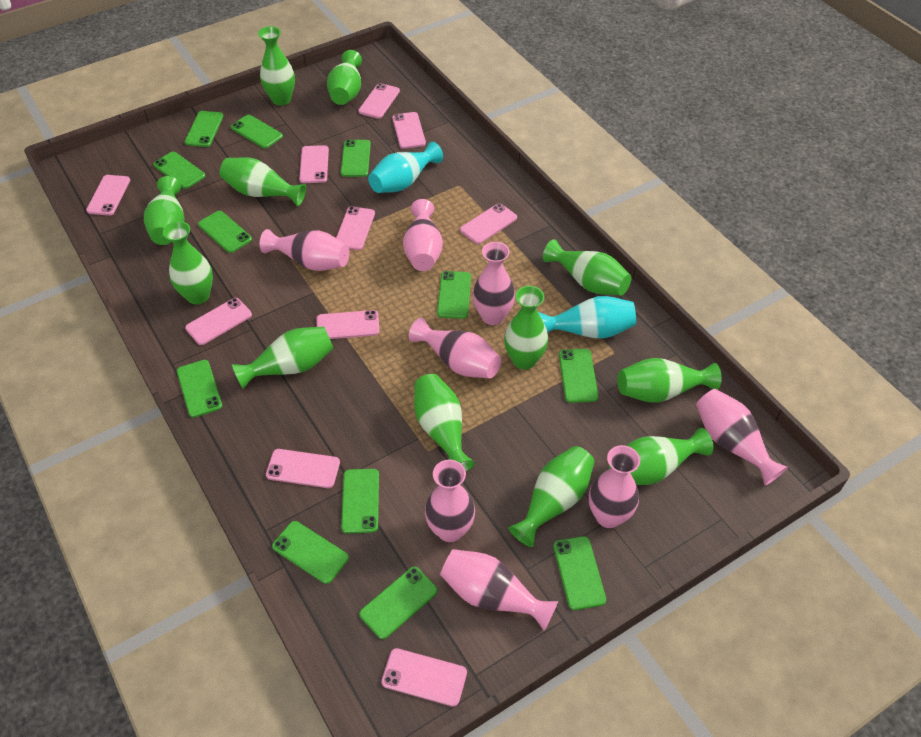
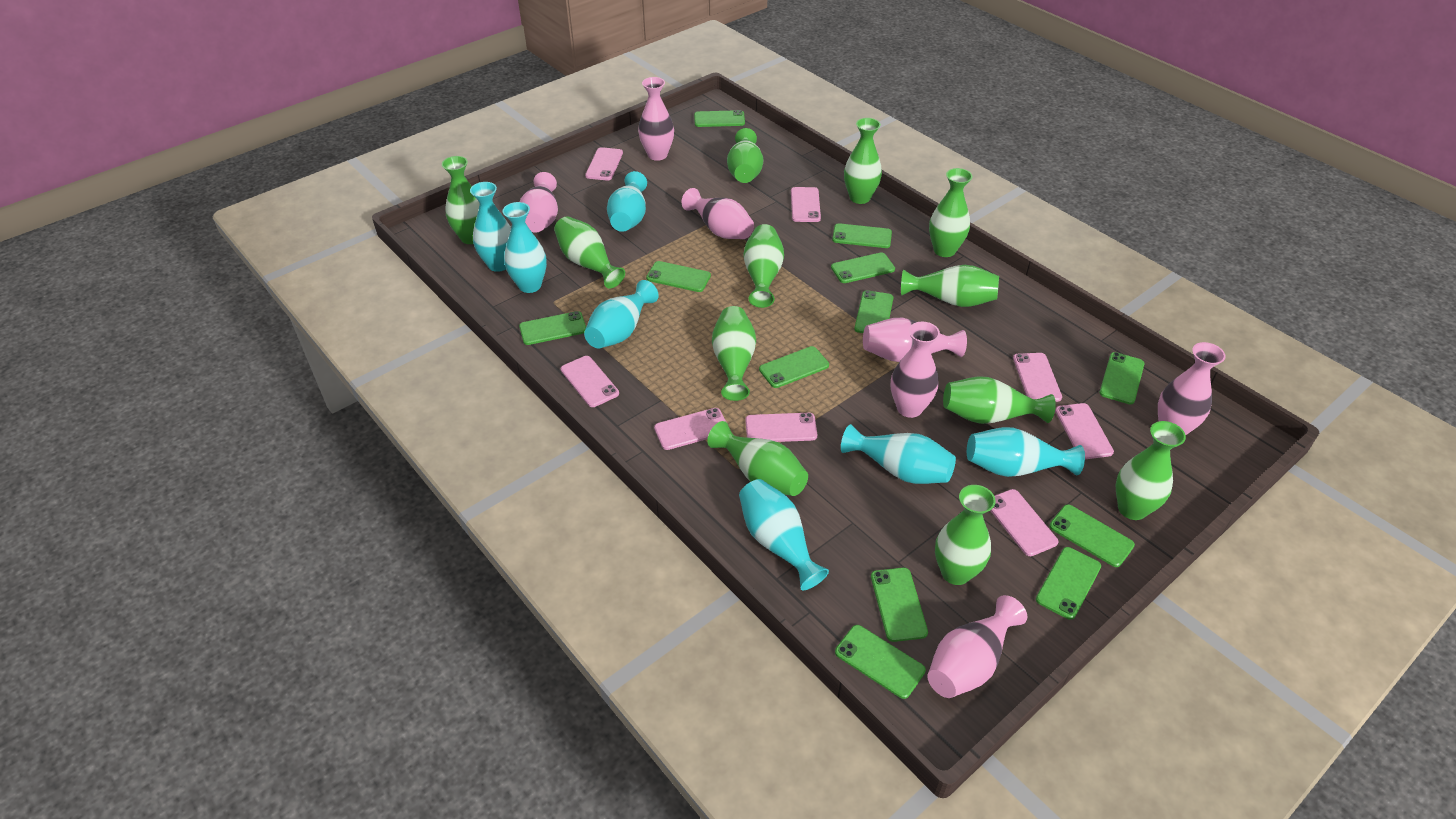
pink phone: 10 -> 8
pink vase: 8 -> 7
turquoise vase: 2 -> 7

